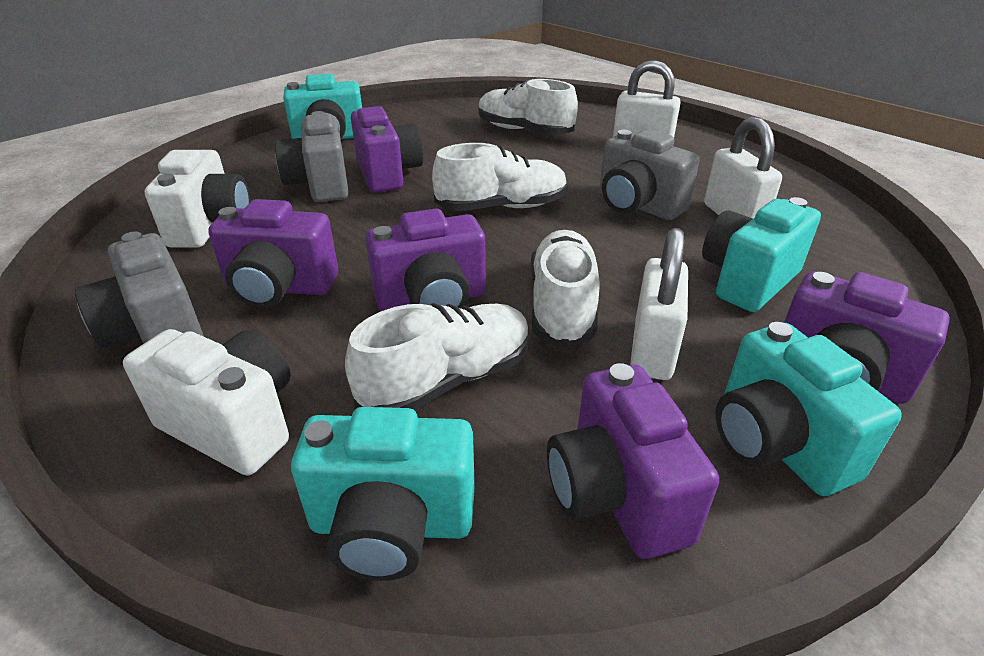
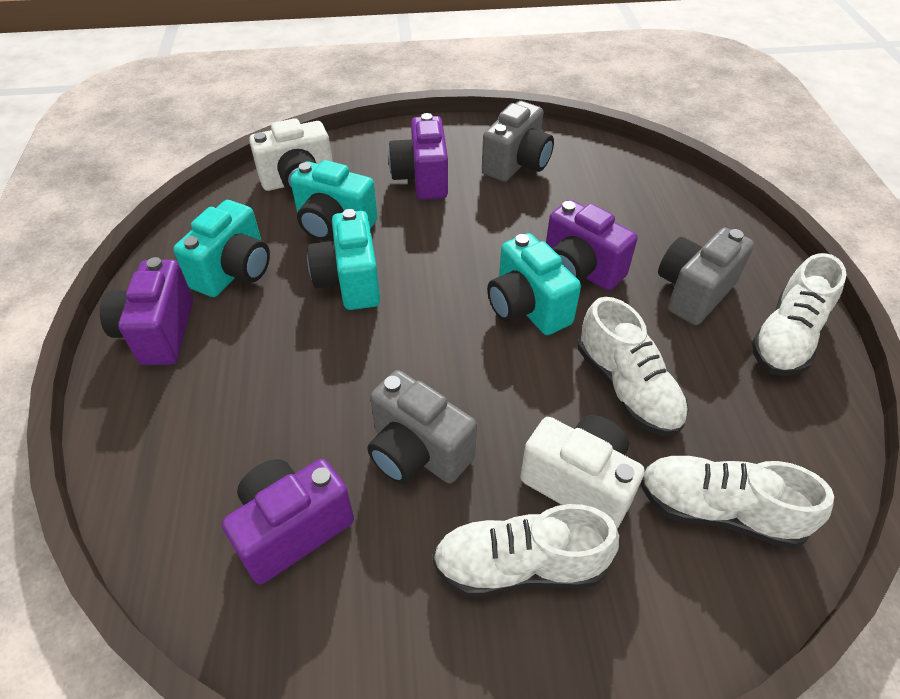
purple camera: 5 -> 4
white padlock: 3 -> 0

